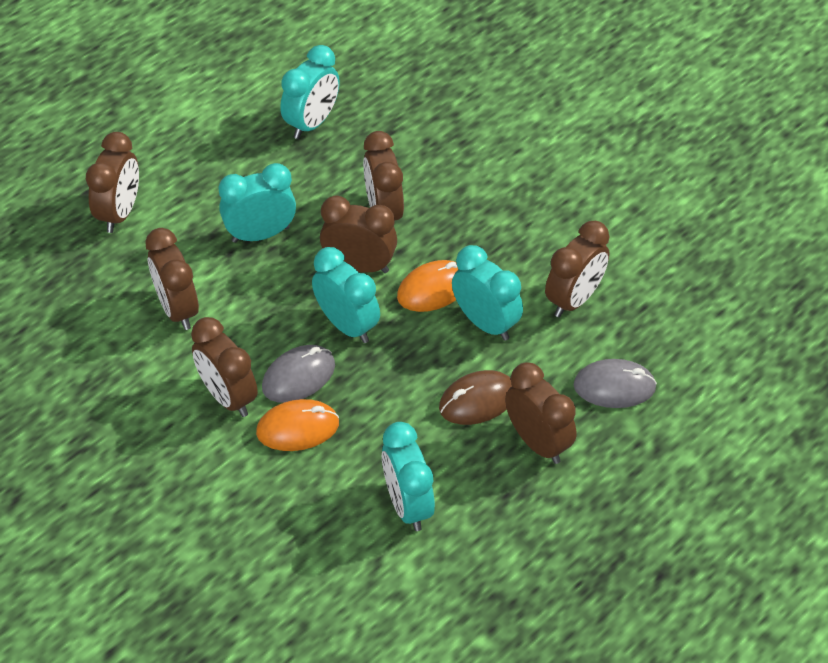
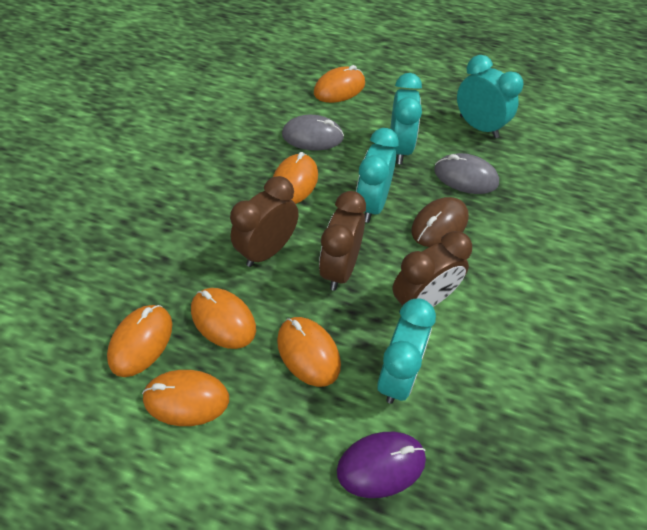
brown clock: 7 -> 3
orange mouse: 2 -> 6
purple mouse: 0 -> 1
turquoise clock: 5 -> 4

